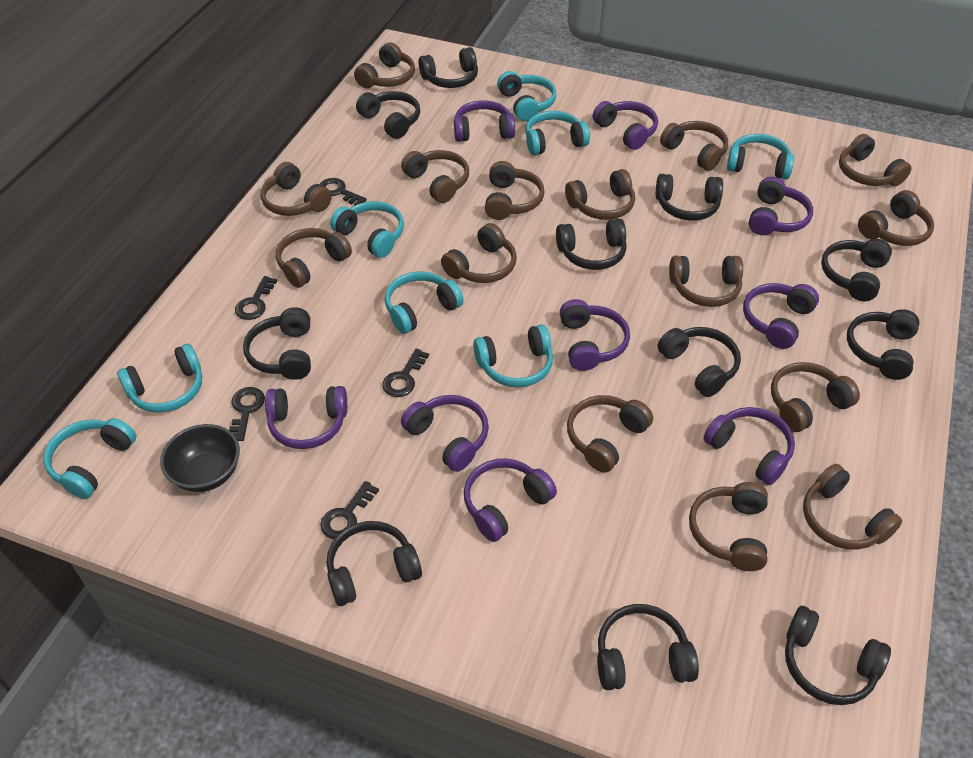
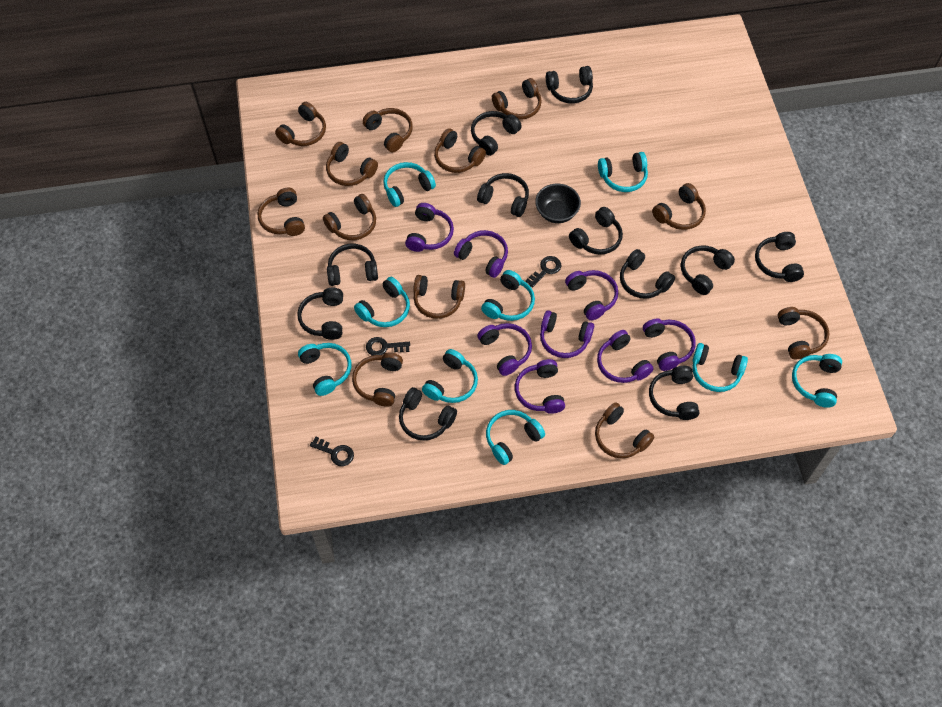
black key: 5 -> 3
brown headphones: 15 -> 12
purple headphones: 9 -> 8
turquoise headphones: 8 -> 9

